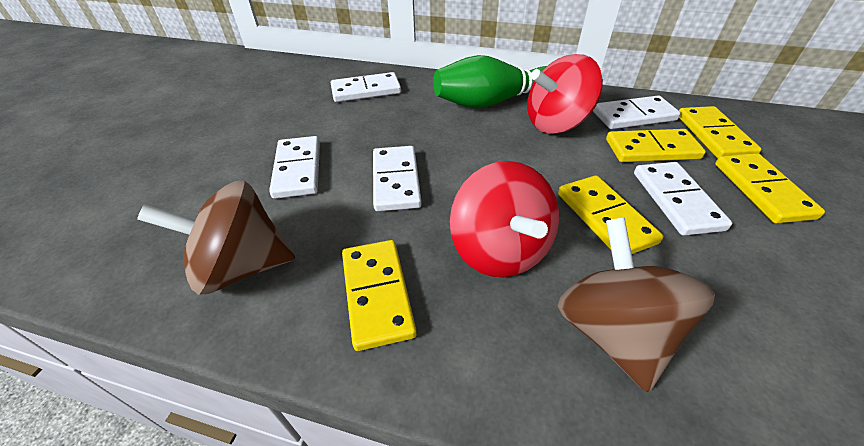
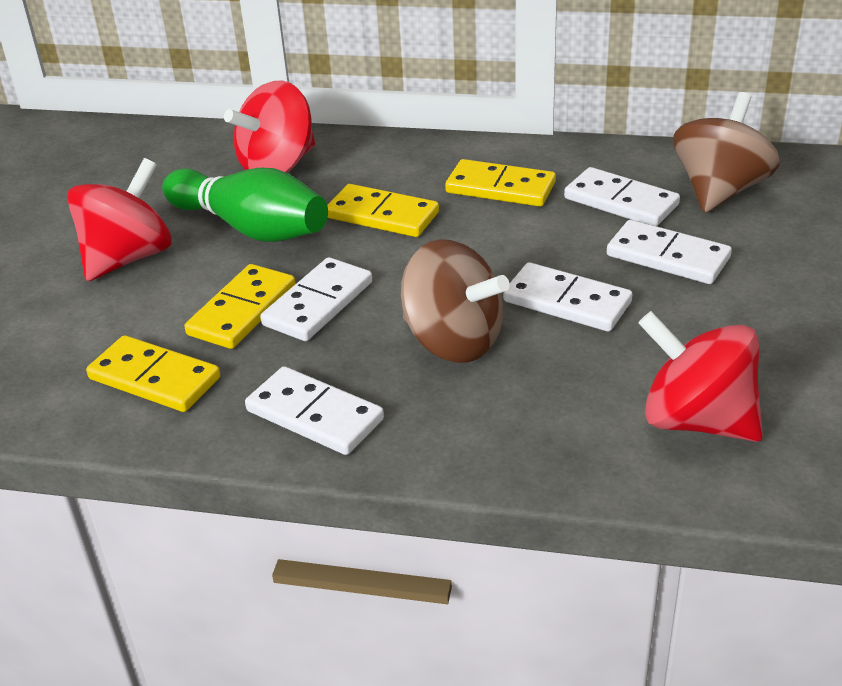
red spinning top: 2 -> 3
yellow domino: 5 -> 4

